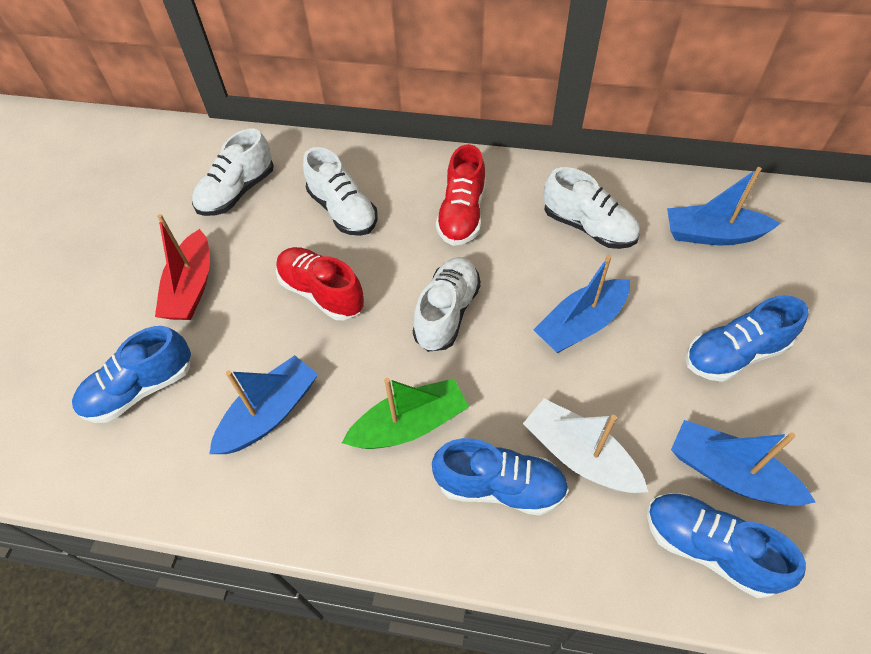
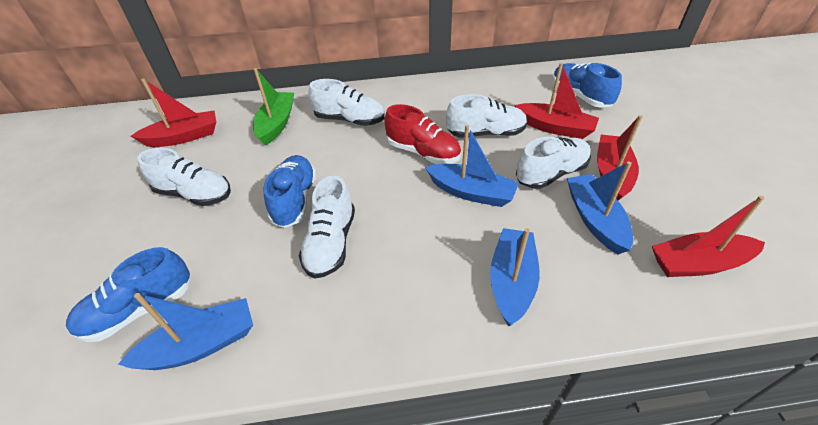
blue shoe: 4 -> 3
red boat: 1 -> 4
red shoe: 2 -> 1
white boat: 1 -> 0
white shoe: 4 -> 5

